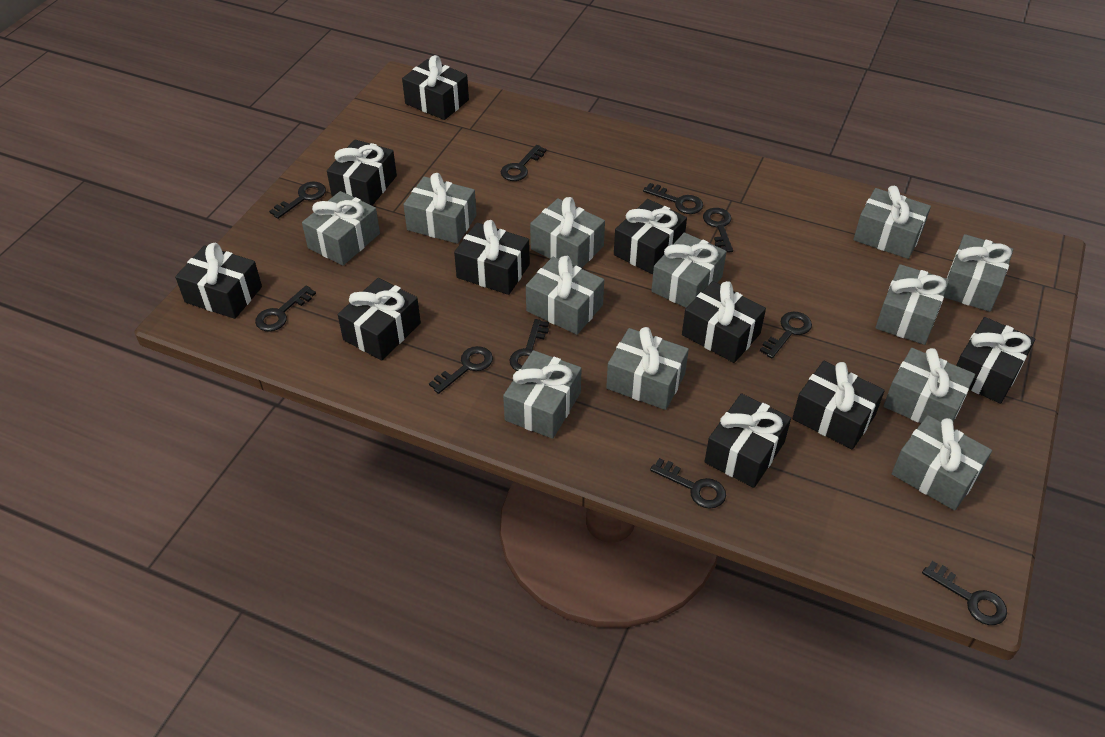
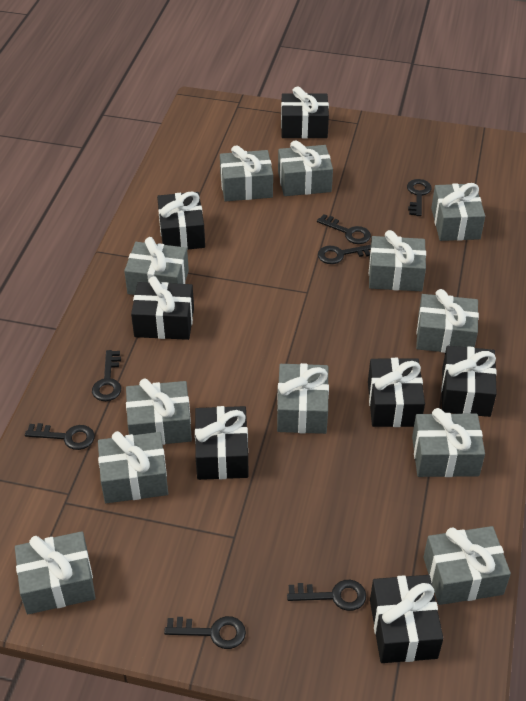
black gift: 10 -> 7
black key: 10 -> 7

